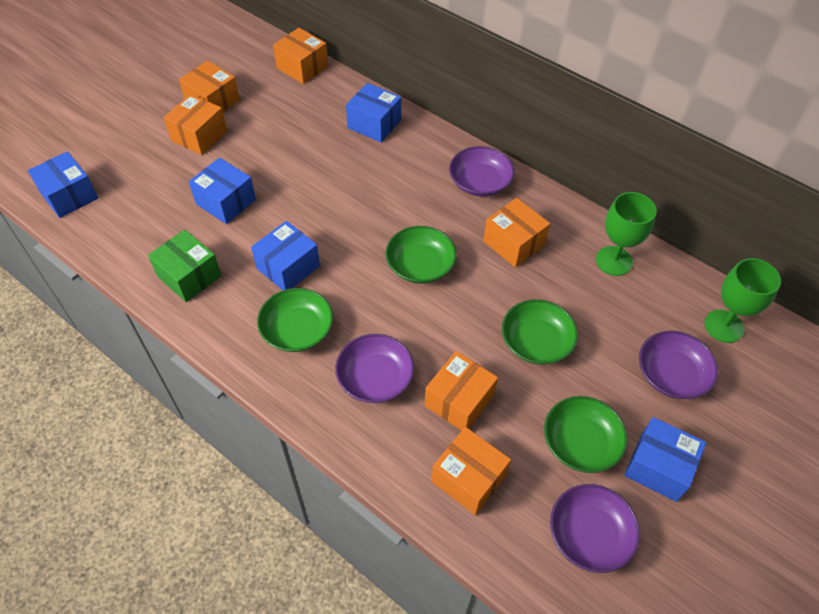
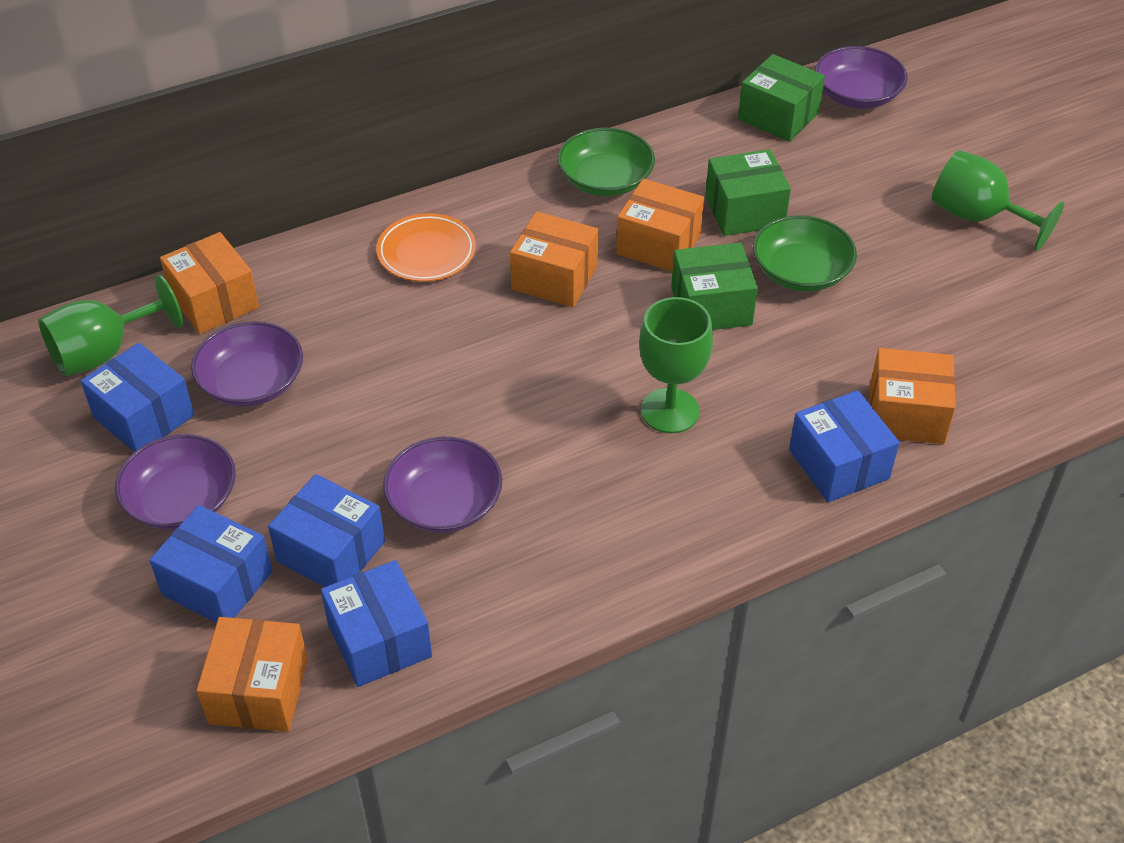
green bowl: 4 -> 2
green box: 1 -> 3
green goblet: 2 -> 3
orange box: 6 -> 5
orange plate: 0 -> 1

